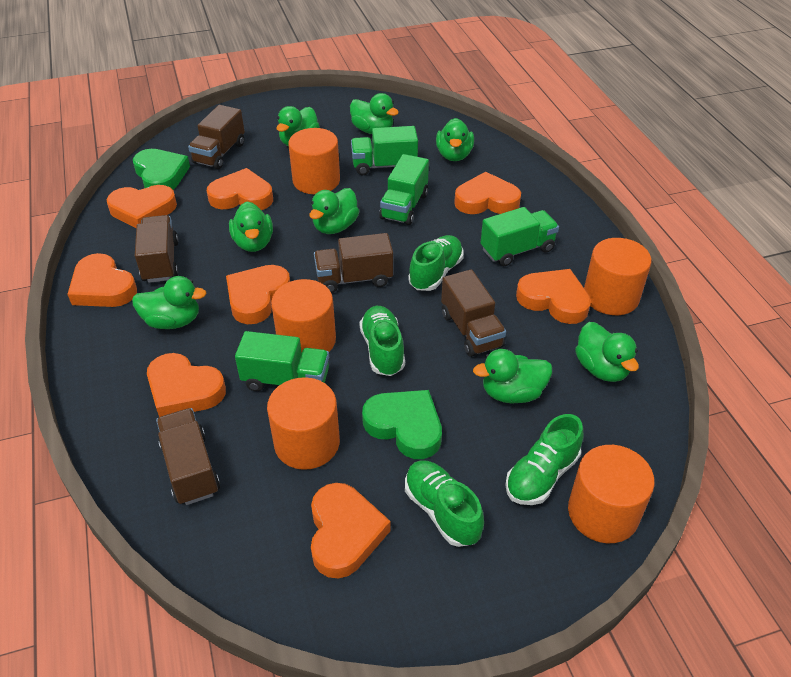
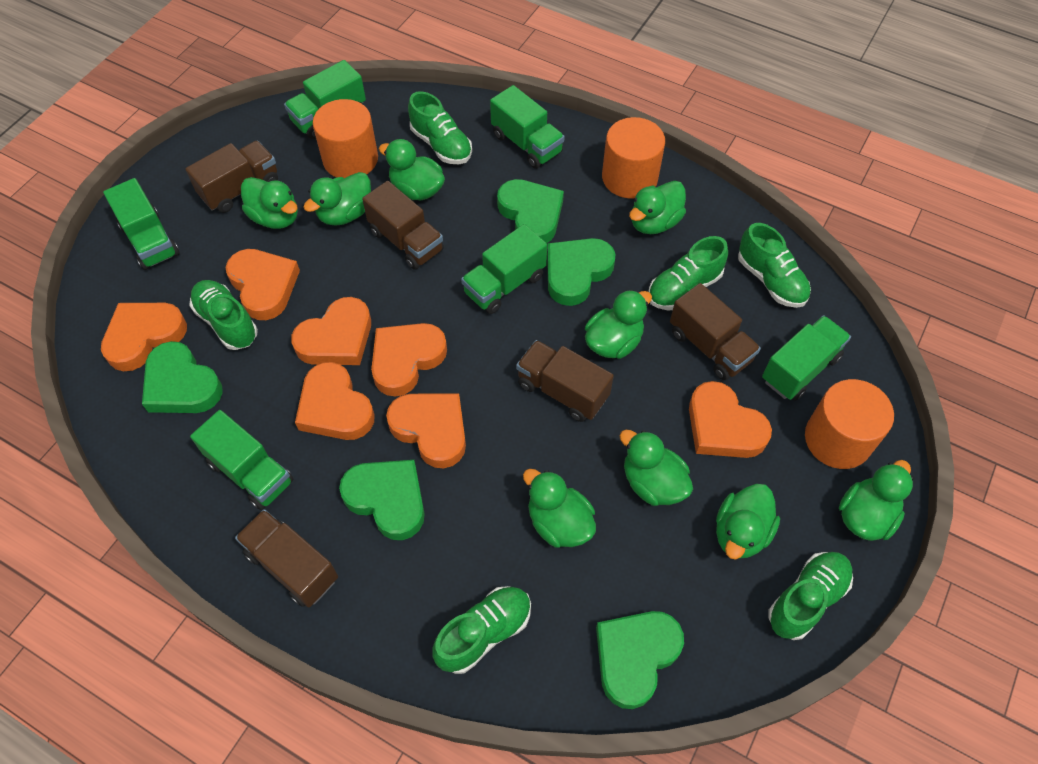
green duck: 8 -> 9
green heart: 2 -> 5
green shoe: 4 -> 6
green truck: 4 -> 6
orange cylinder: 5 -> 3
orange heart: 8 -> 7

